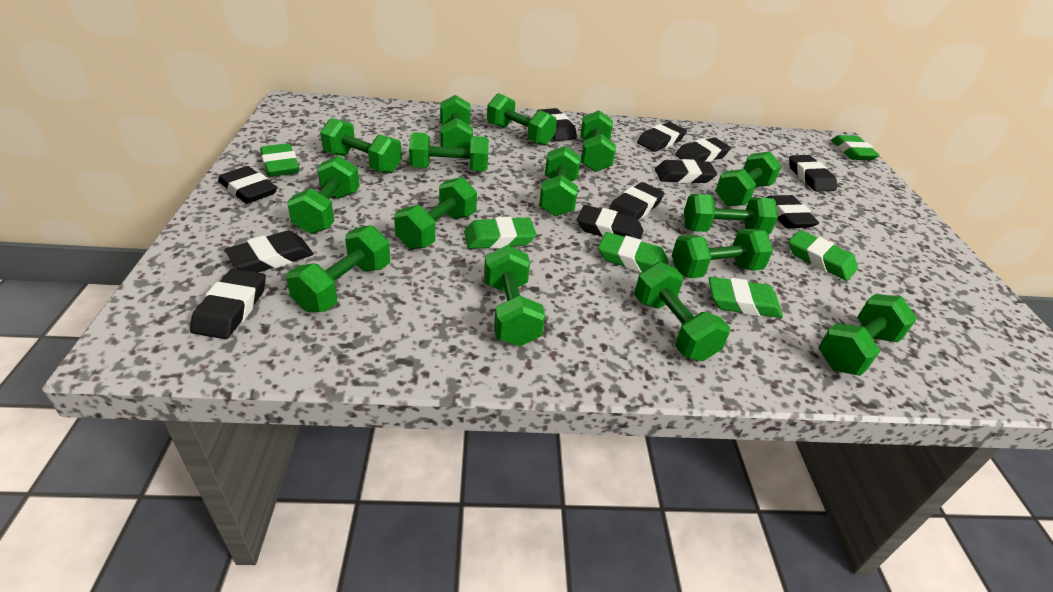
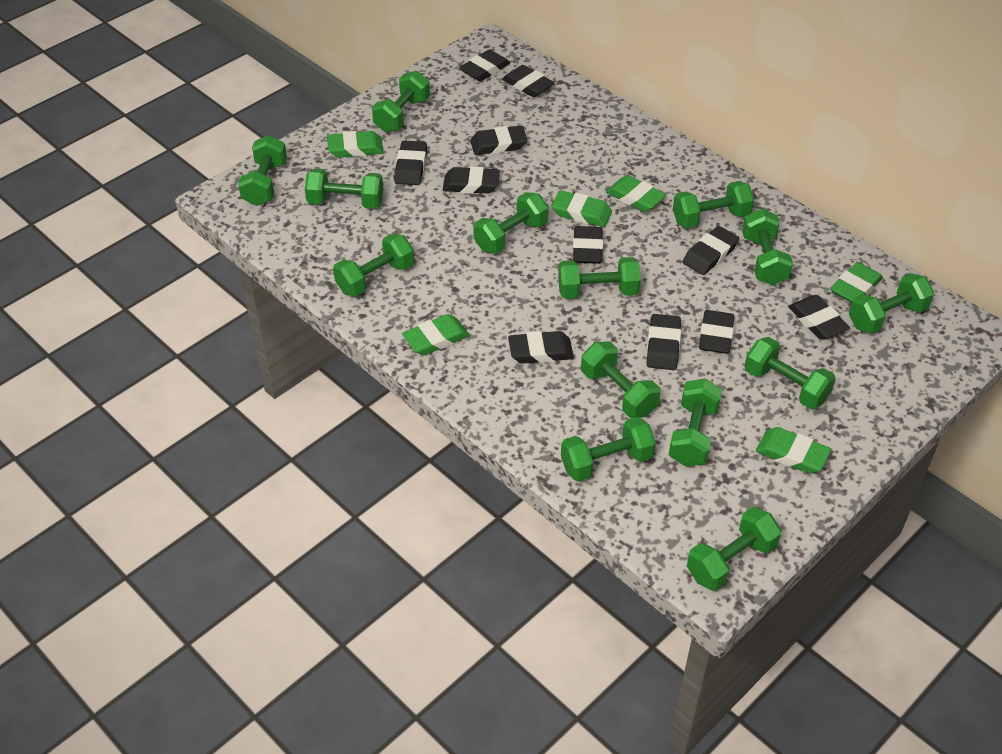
green dumbbell: 15 -> 14

